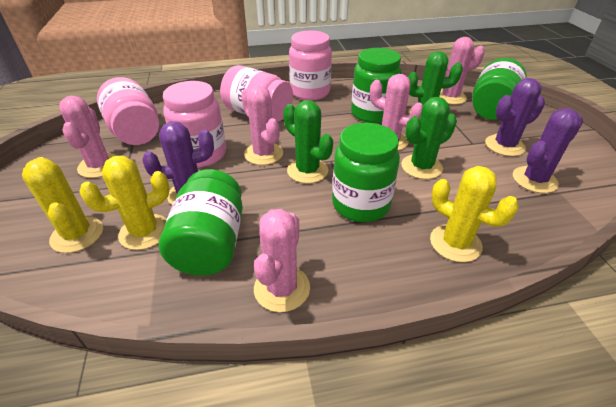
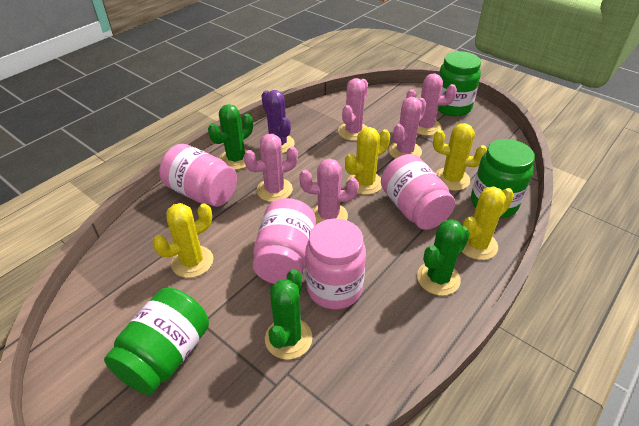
green jar: 4 -> 3
purple cactus: 3 -> 1
yellow cactus: 3 -> 4

